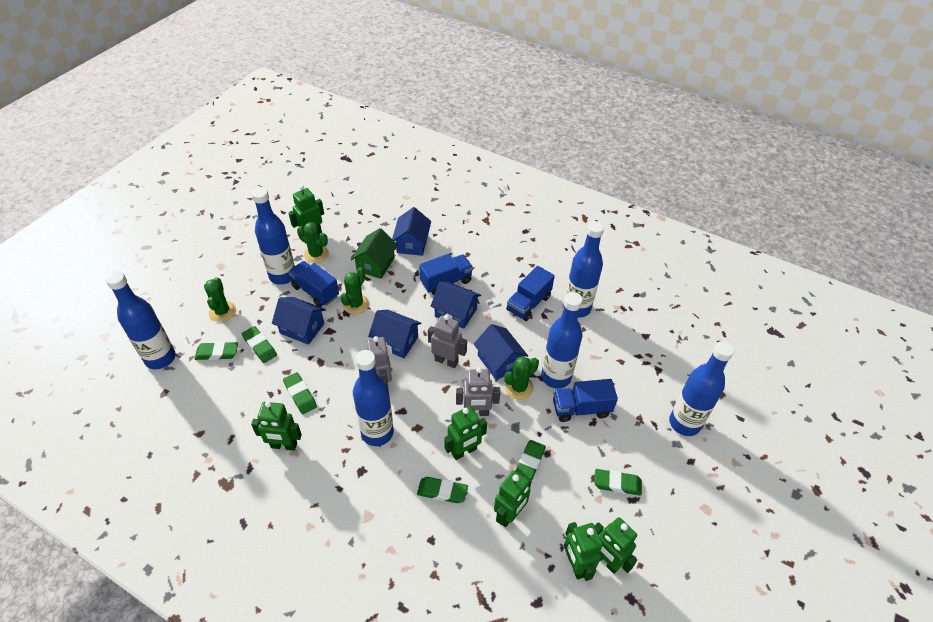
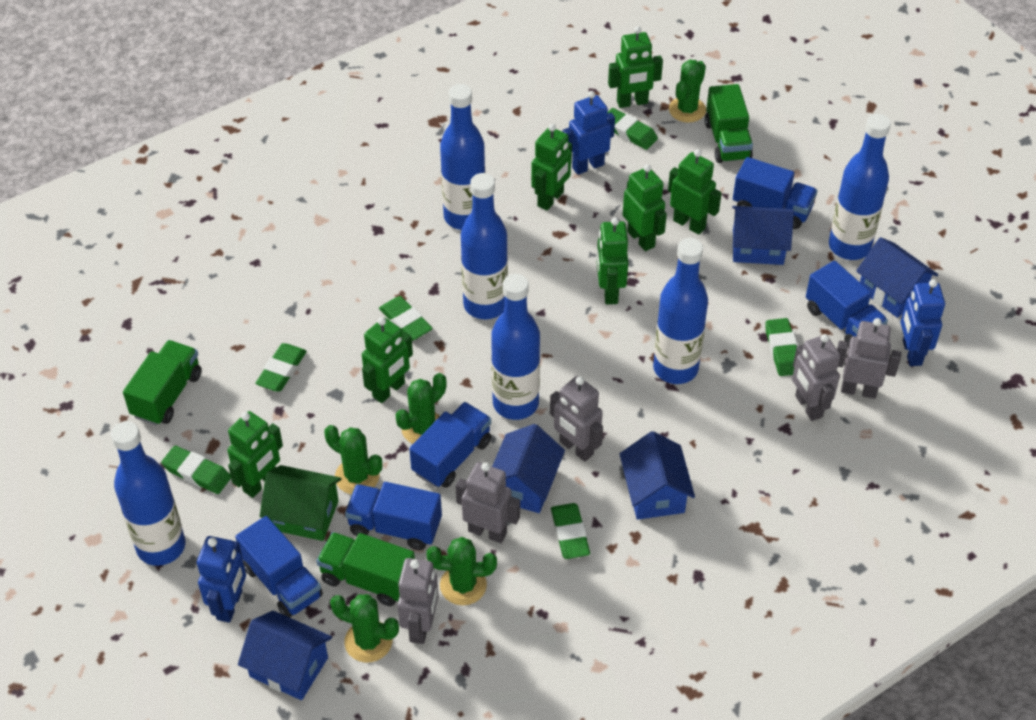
blue robot: 0 -> 3
blue truck: 4 -> 5
green cactus: 4 -> 5
green robot: 6 -> 7
green truck: 0 -> 3
grey robot: 3 -> 5

